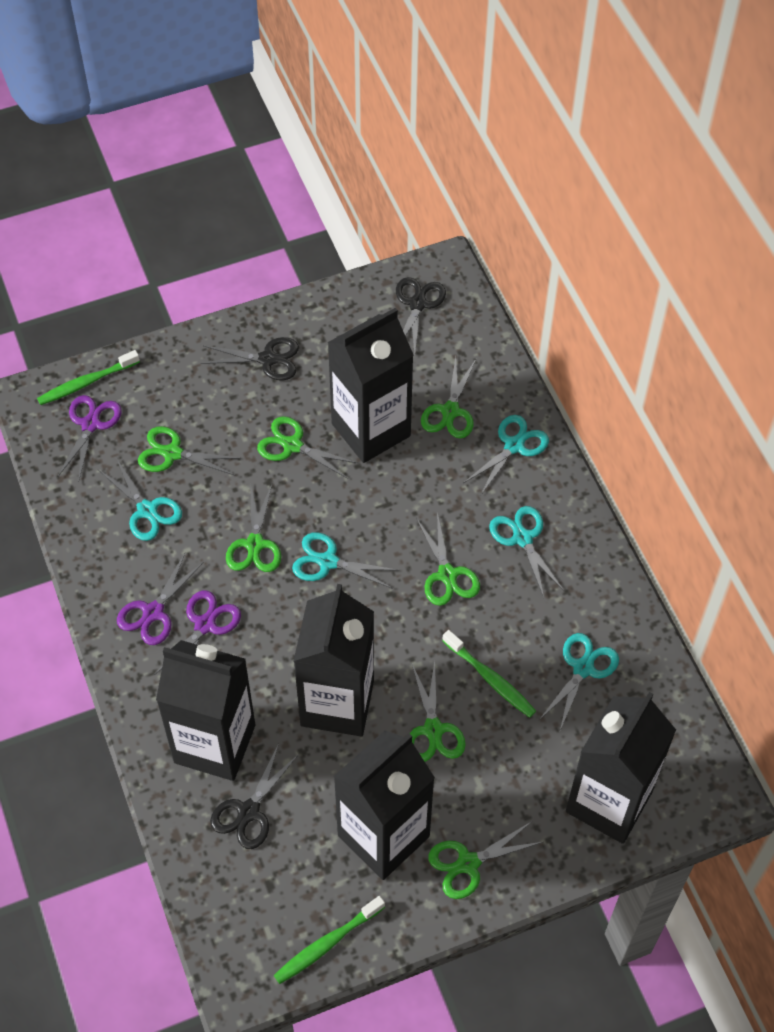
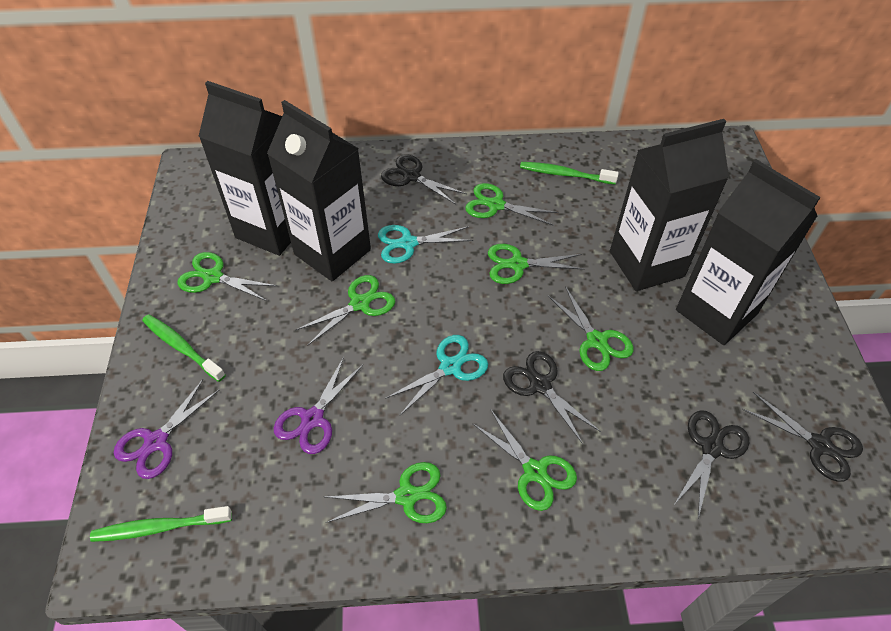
black carton: 5 -> 4
black scissors: 3 -> 4
purple scissors: 3 -> 2
turquoise scissors: 5 -> 2

